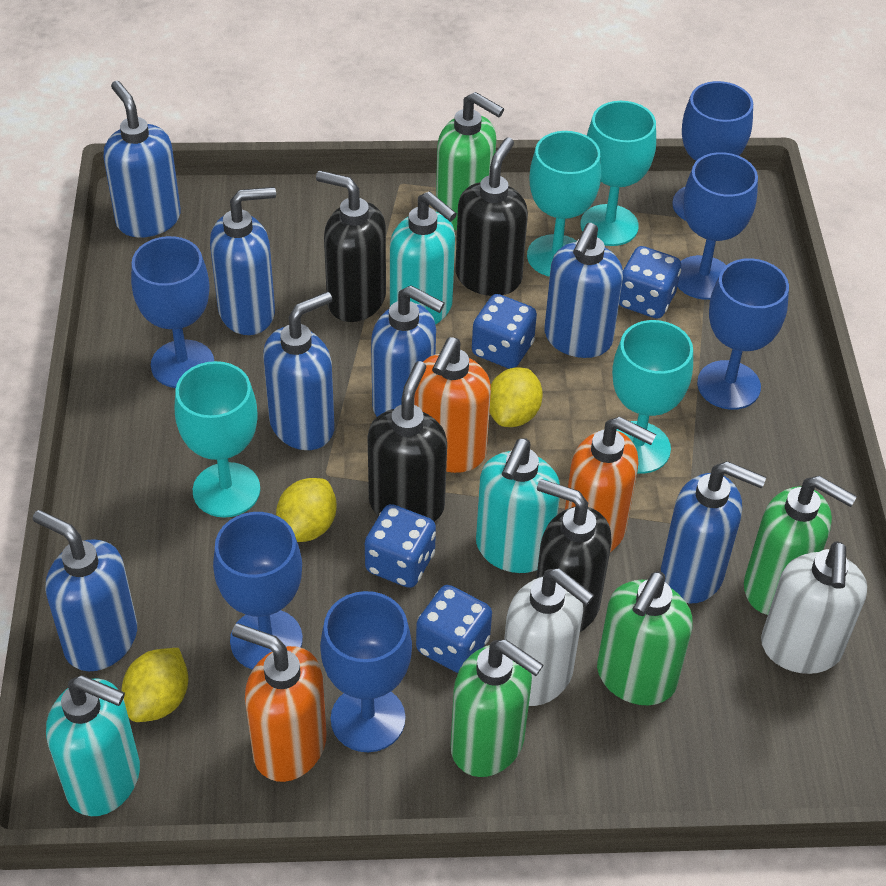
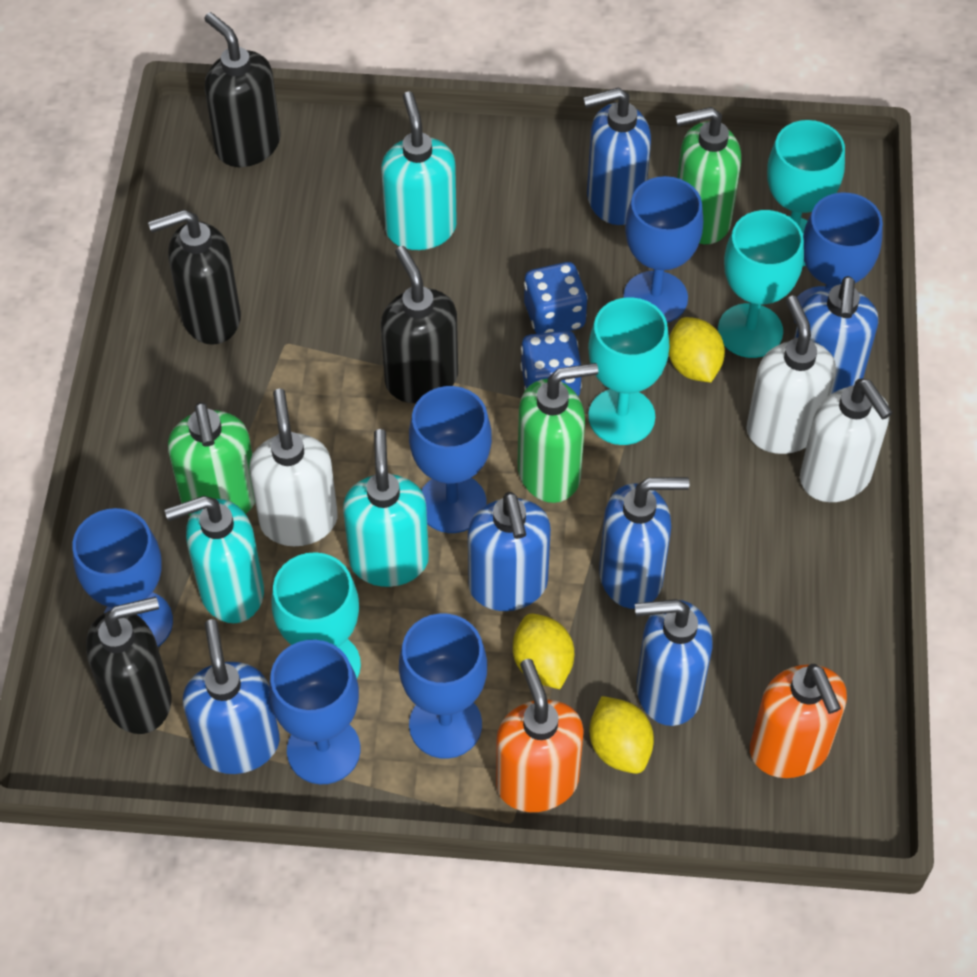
blue dice: 4 -> 2
blue soap dispenser: 7 -> 6
green soap dispenser: 4 -> 3
orange soap dispenser: 3 -> 2
white soap dispenser: 2 -> 3

